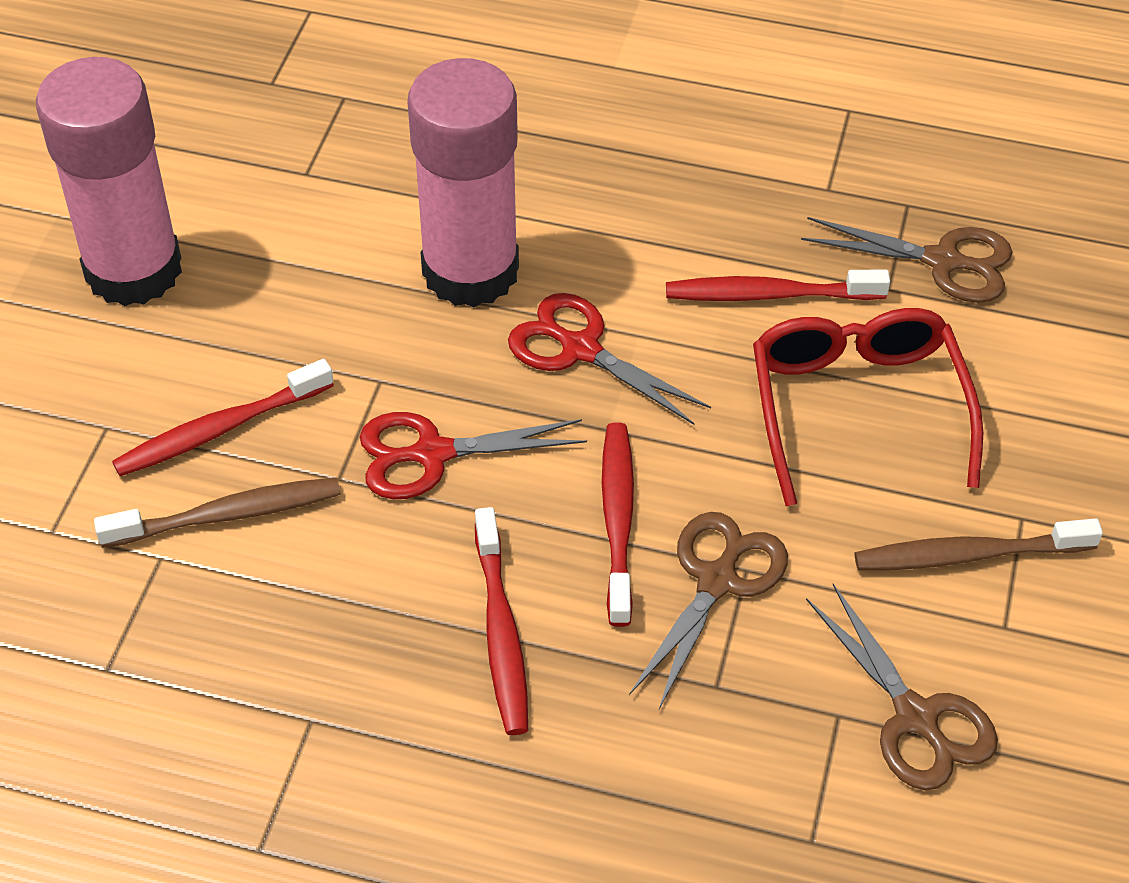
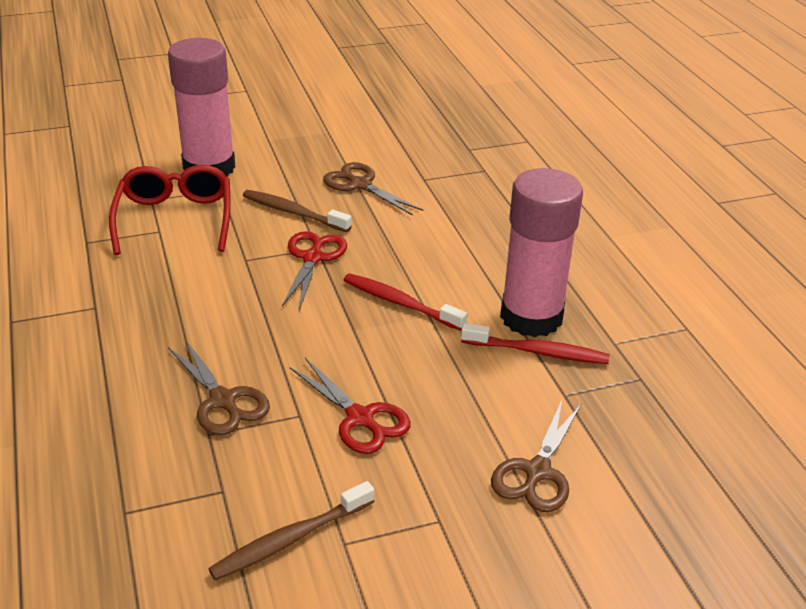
red toothbrush: 4 -> 2

